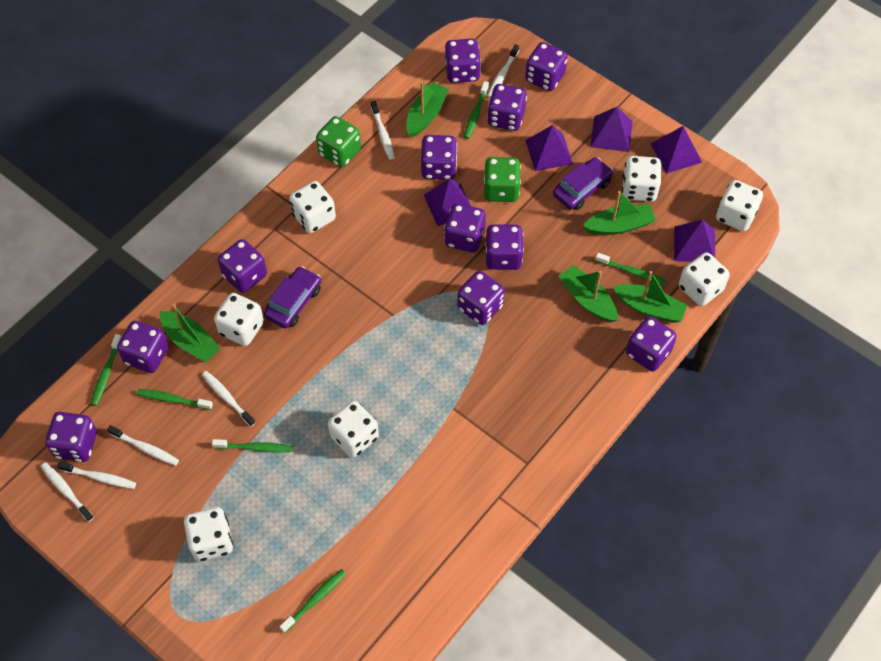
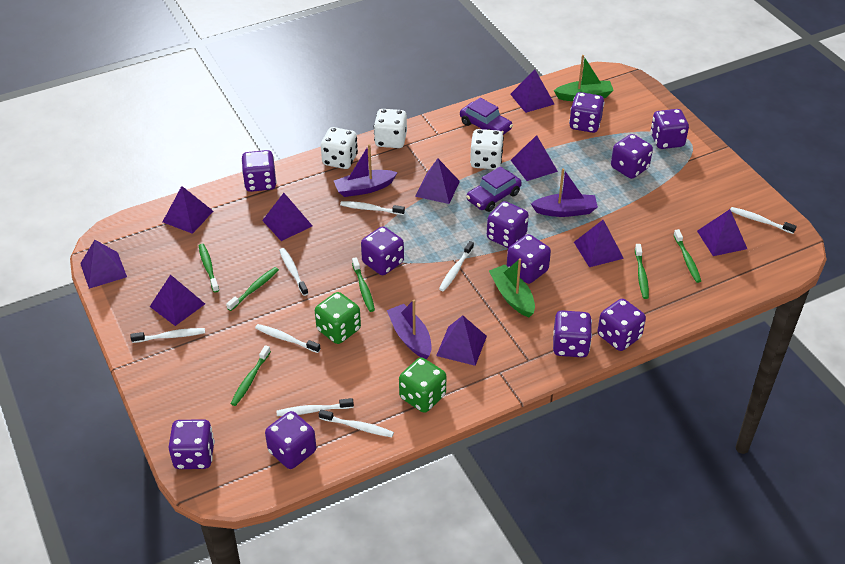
green boat: 5 -> 2
purple boat: 0 -> 3
purple pyramid: 5 -> 10
white dice: 7 -> 3
white toothbrush: 6 -> 8

